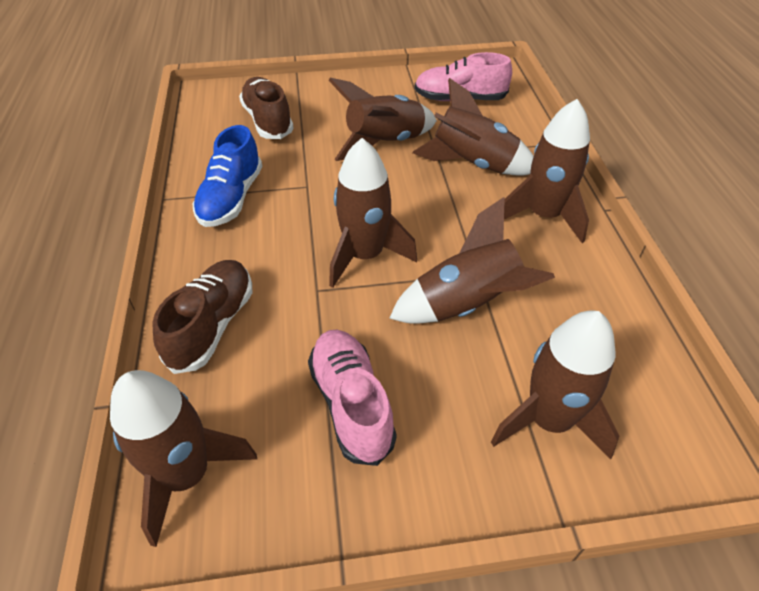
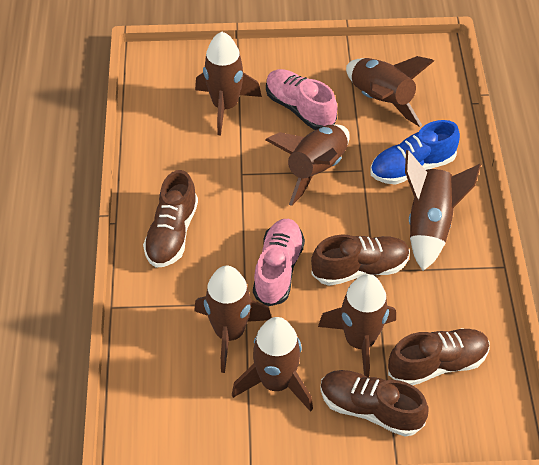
brown shoe: 2 -> 4

